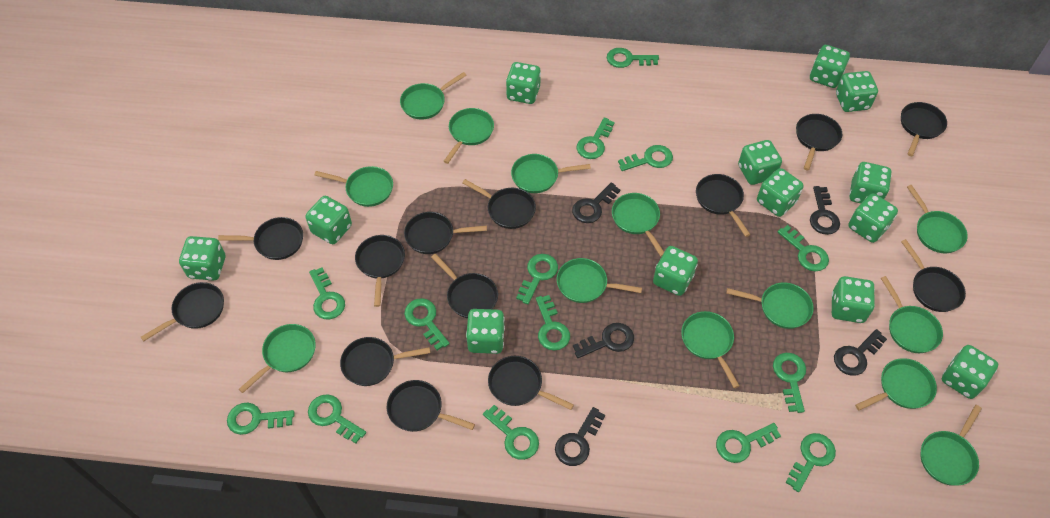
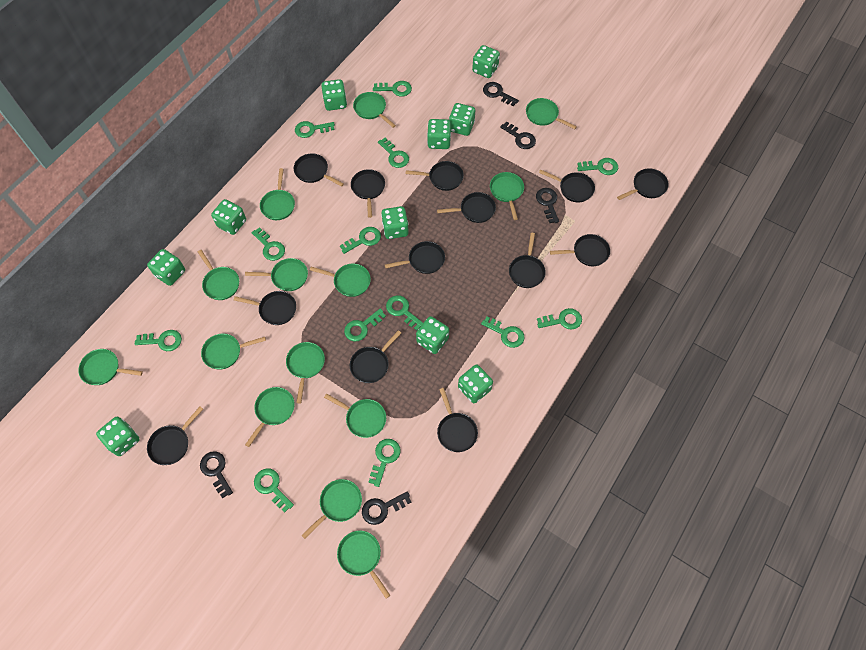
green dice: 13 -> 10
green key: 14 -> 13
green pan: 13 -> 14

